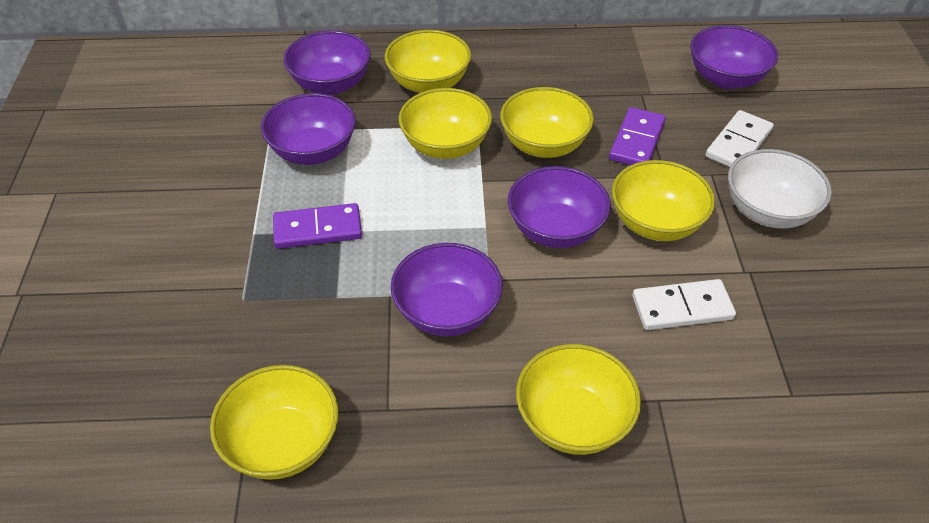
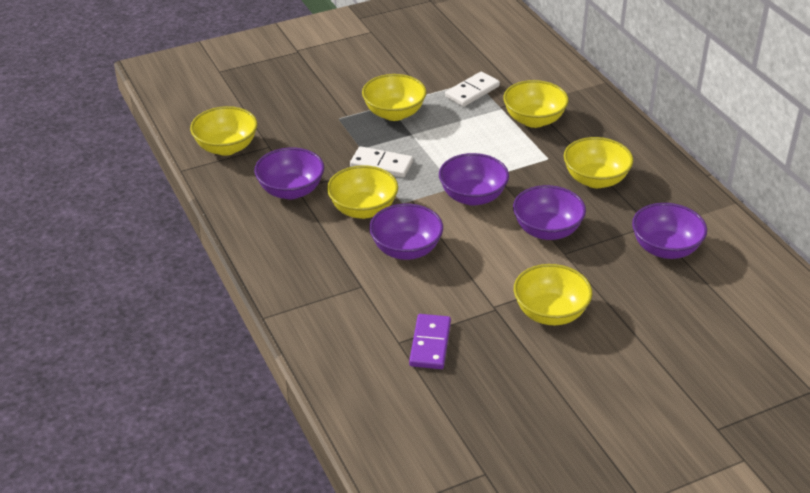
purple domino: 2 -> 1
white bowl: 1 -> 0

